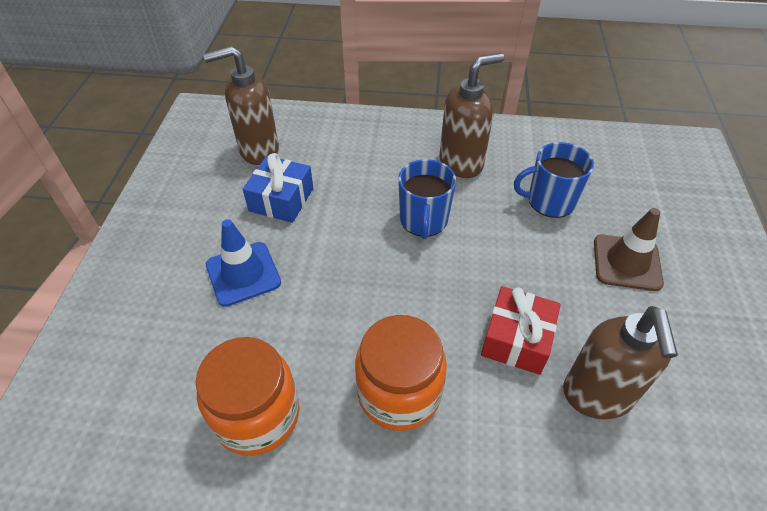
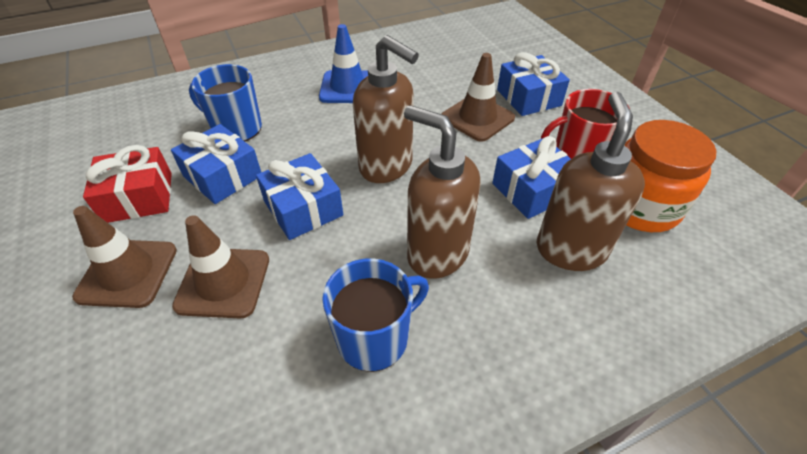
blue gift: 1 -> 4
brown traffic cone: 1 -> 3
orange jar: 2 -> 1
red mug: 0 -> 1

